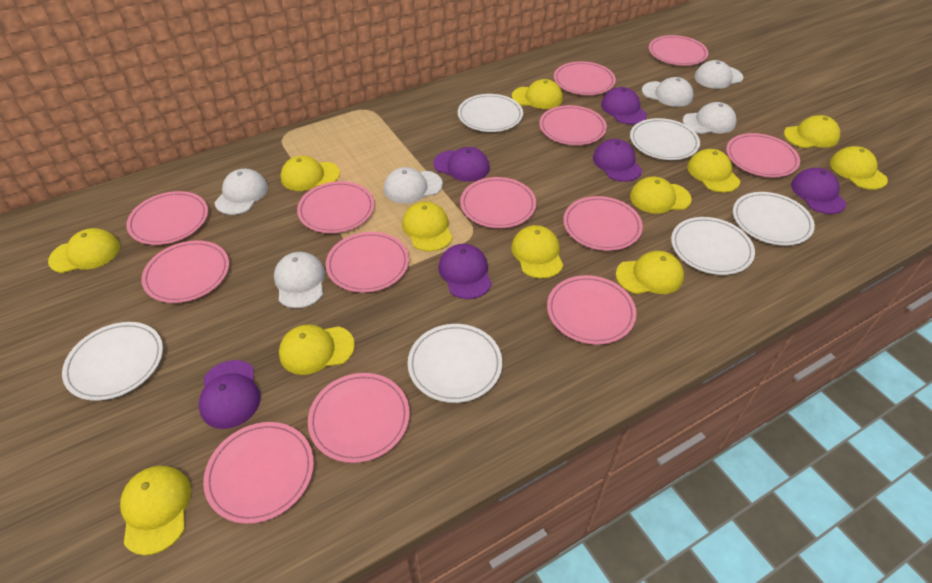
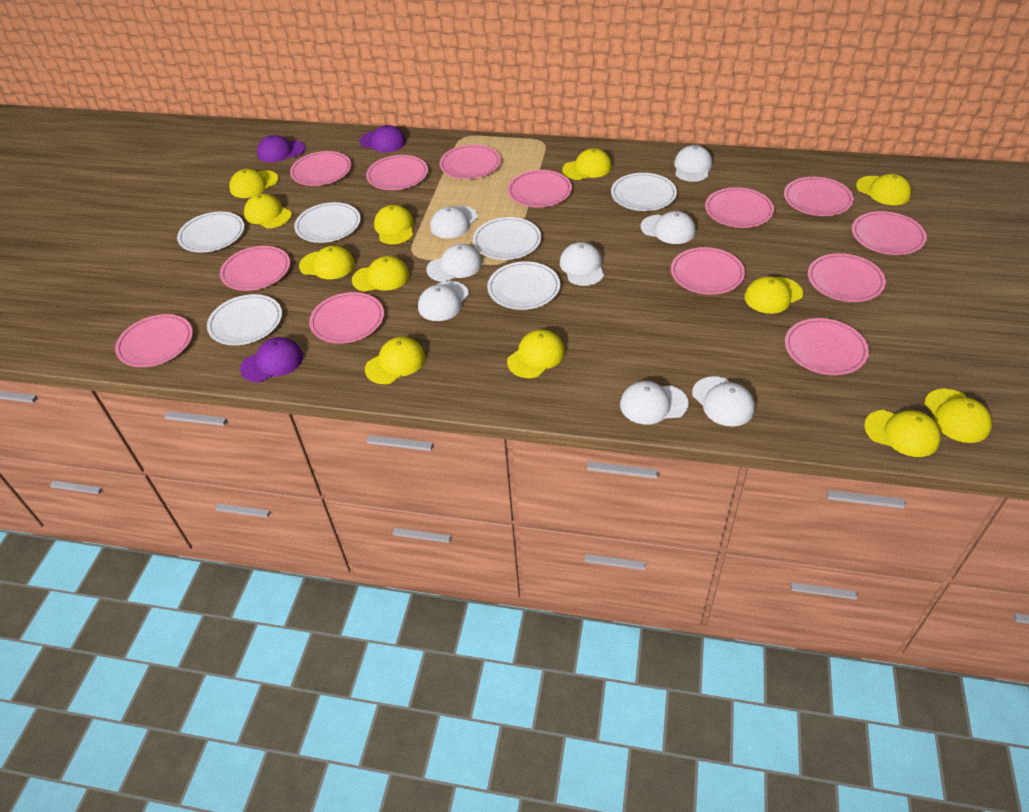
purple cap: 6 -> 3
white cap: 6 -> 8

